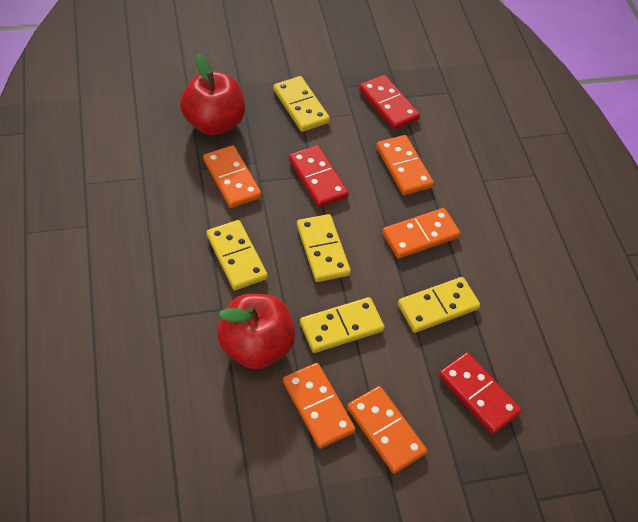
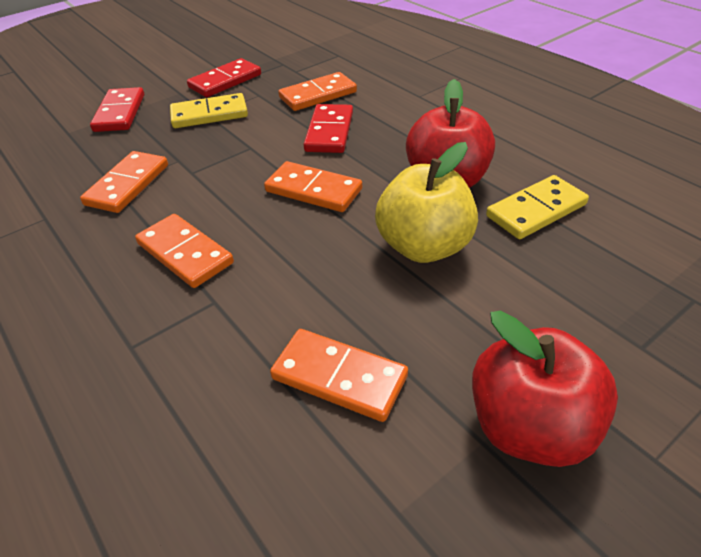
yellow apple: 0 -> 1
yellow domino: 5 -> 2

